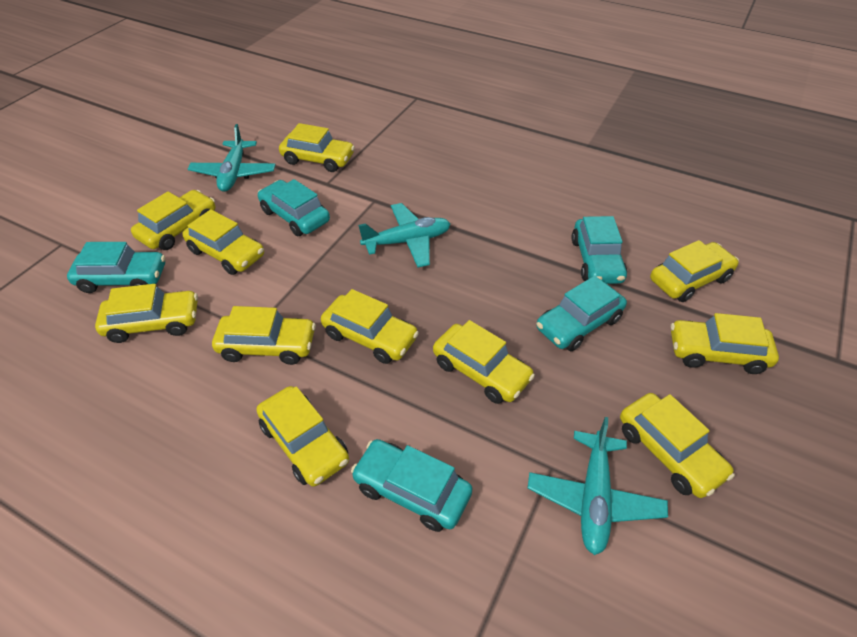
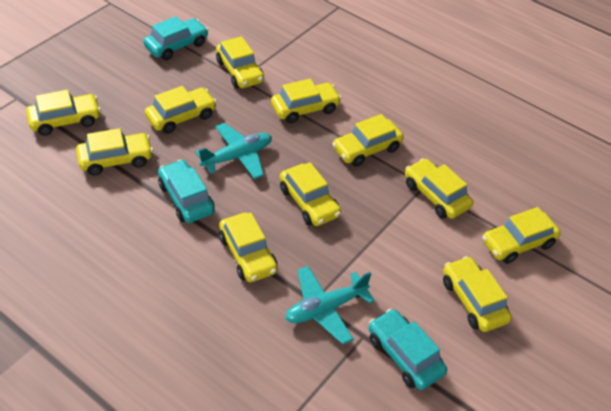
turquoise car: 5 -> 3
turquoise plane: 3 -> 2

